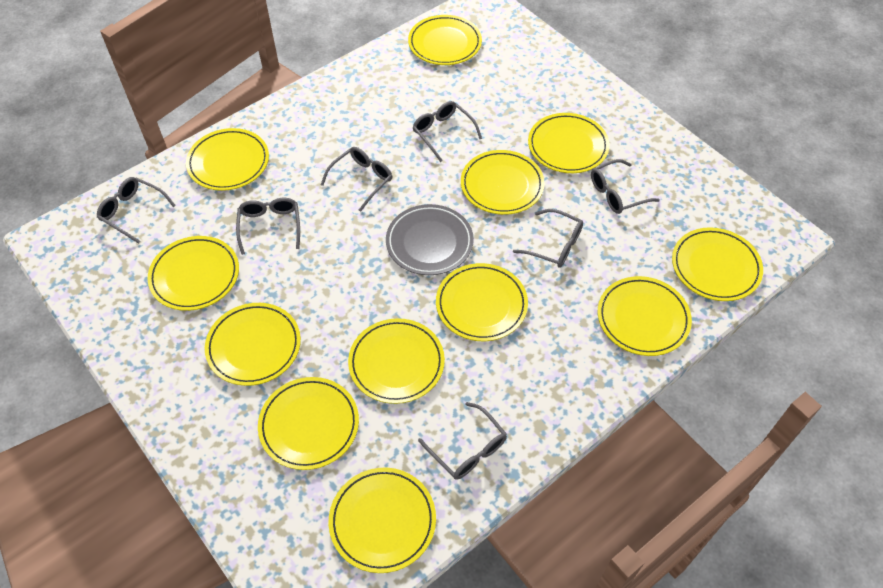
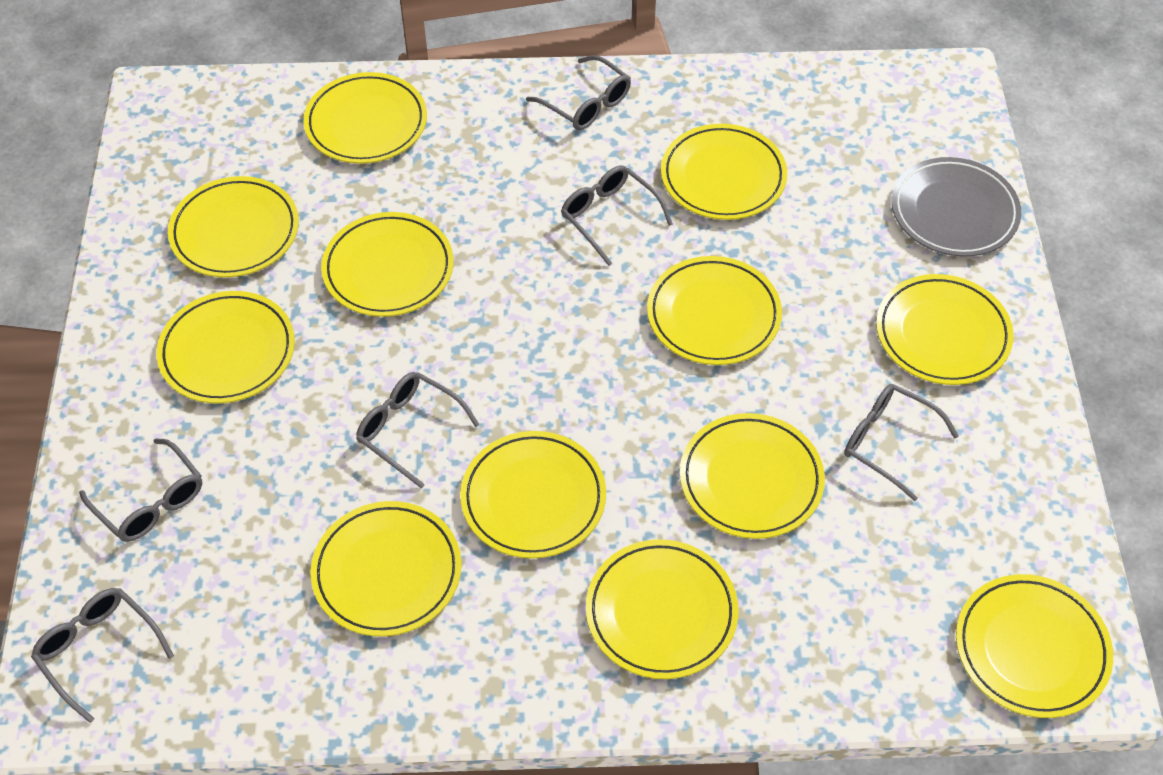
grey glasses: 7 -> 6

